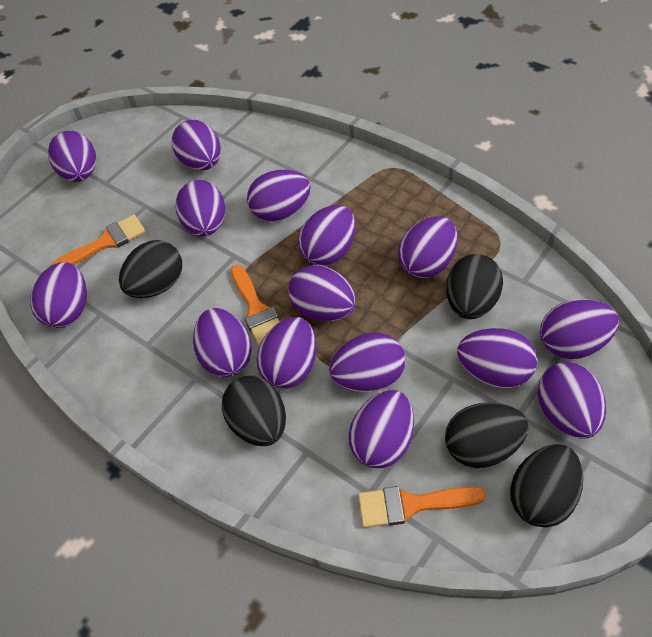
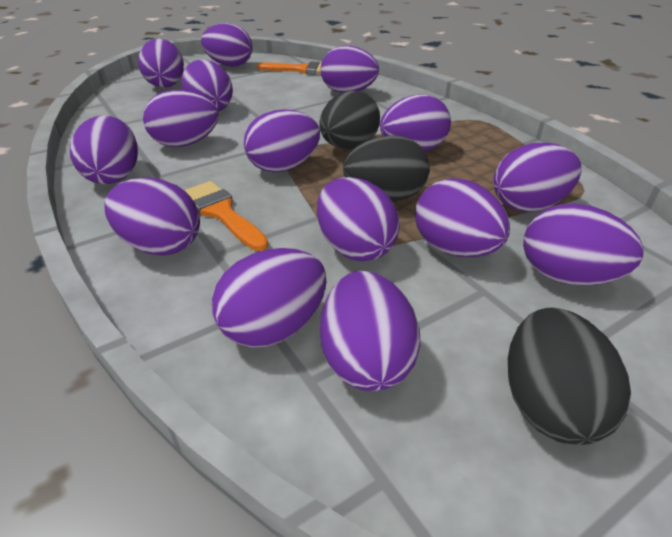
black egg: 5 -> 3
orange brush: 3 -> 2

